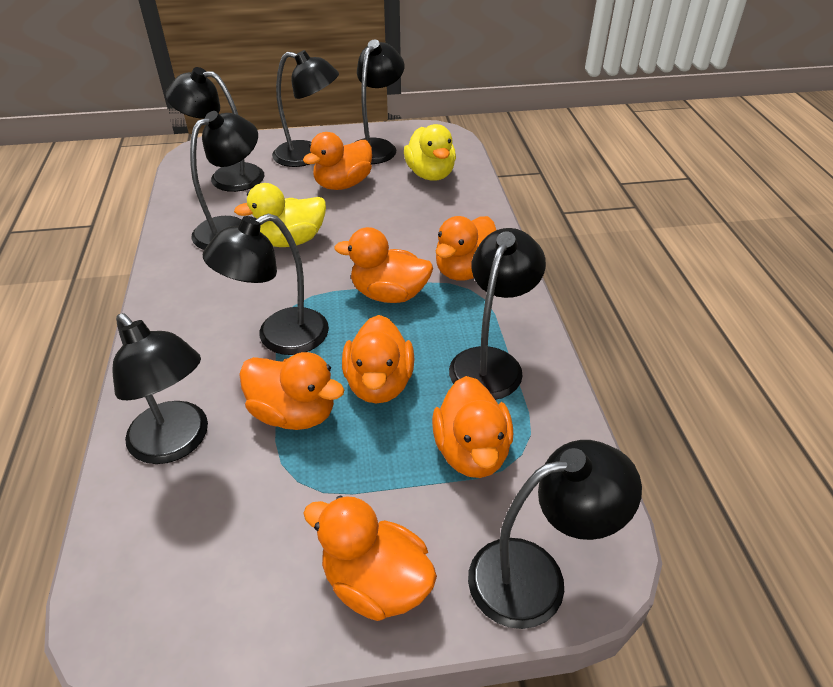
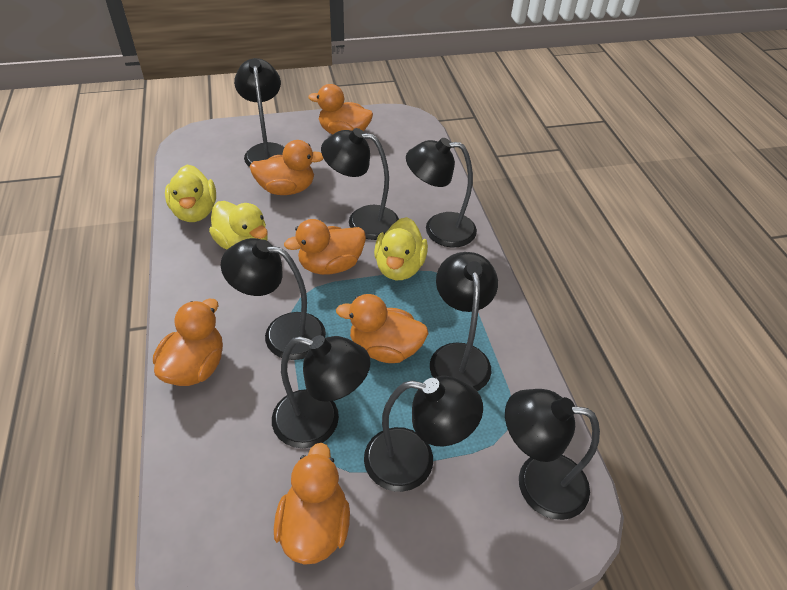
orange duck: 7 -> 6
yellow duck: 2 -> 3

